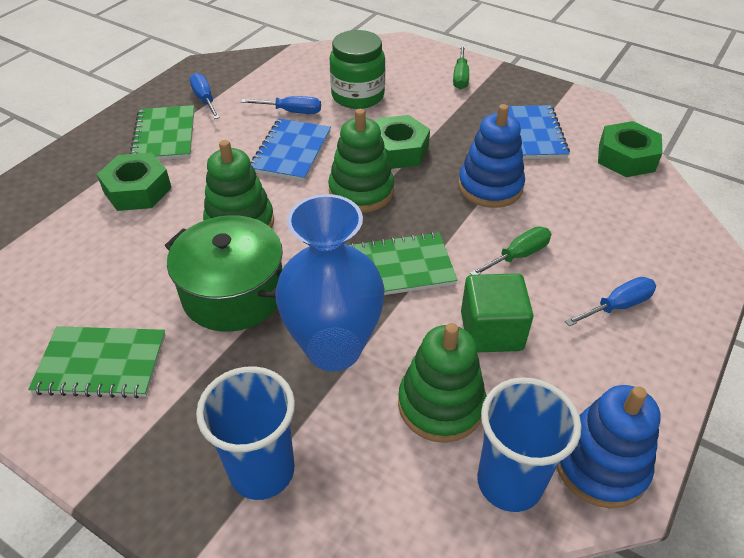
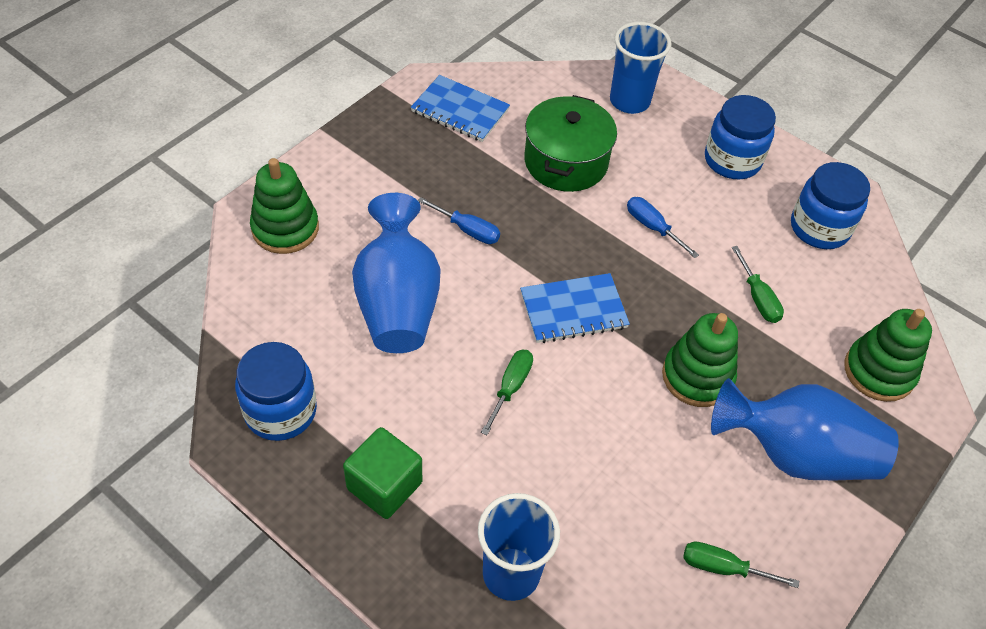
blue jar: 0 -> 3
blue screwdriver: 3 -> 2
blue stacking toy: 2 -> 0
blue vase: 1 -> 2
green jar: 1 -> 0
green notebook: 3 -> 0
green nut: 3 -> 0
green screwdriver: 2 -> 3

